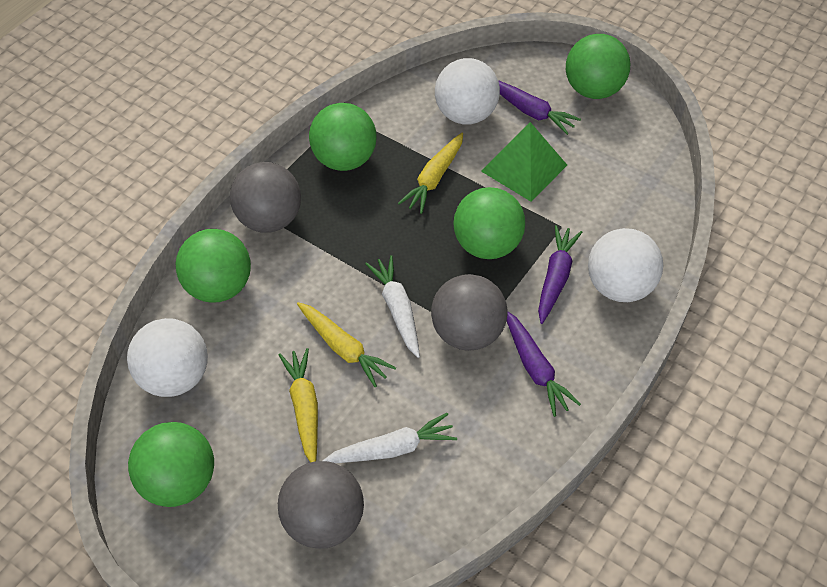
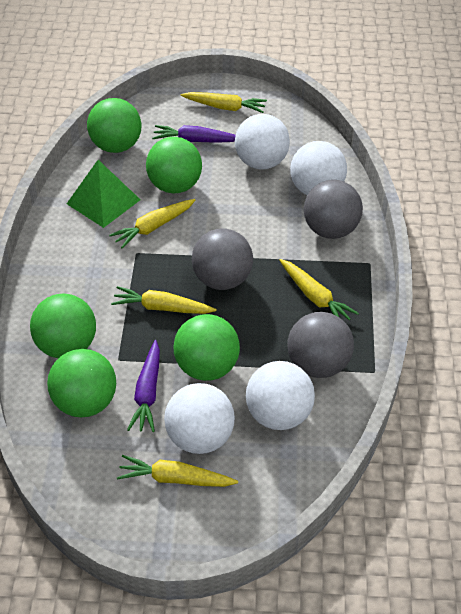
purple carrot: 3 -> 2
white ball: 3 -> 4
white carrot: 2 -> 0
yellow carrot: 3 -> 5

